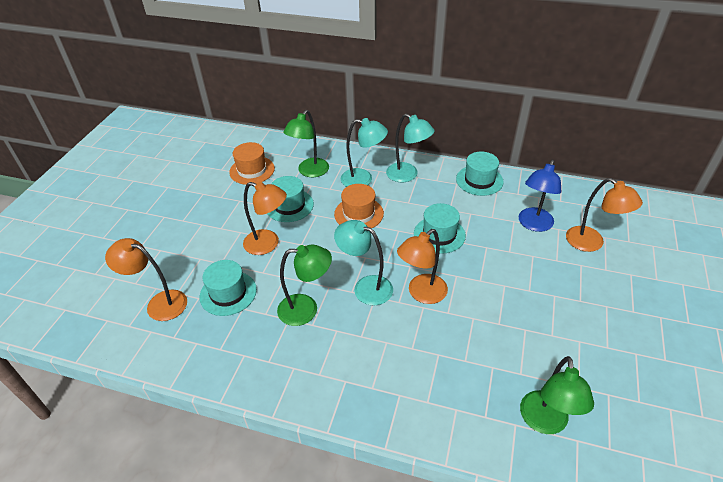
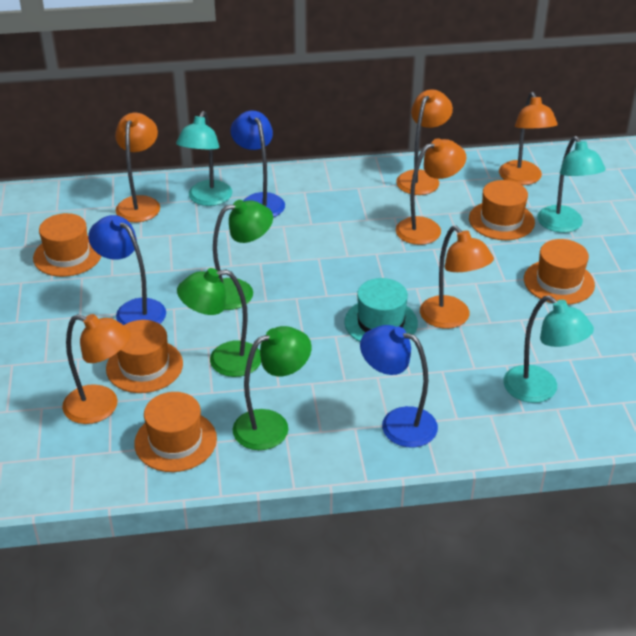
blue lamp: 1 -> 3
orange hat: 2 -> 5
orange lamp: 4 -> 6
turquoise hat: 4 -> 1

